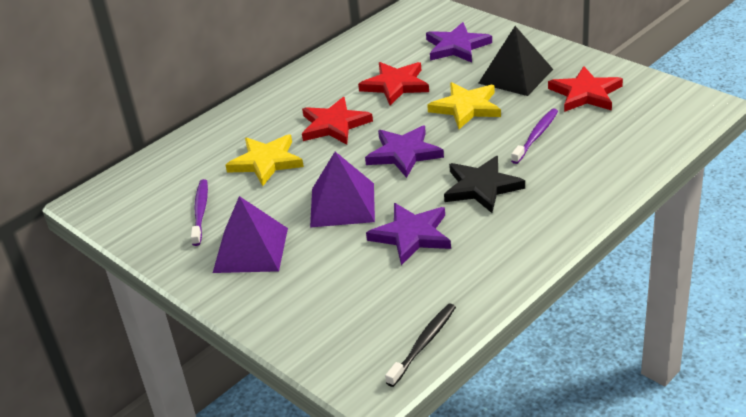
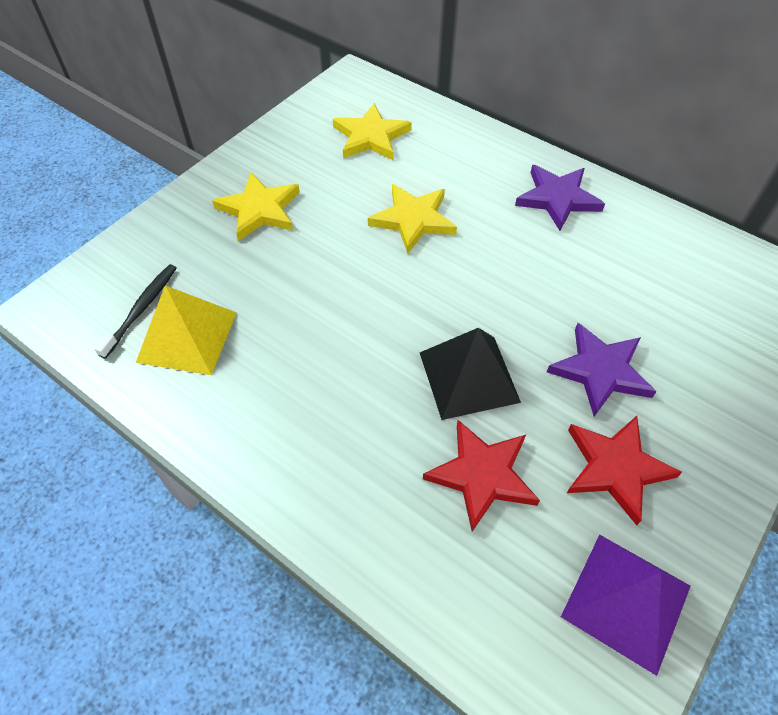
black star: 1 -> 0
purple pyramid: 2 -> 1
purple star: 3 -> 2
purple toothbrush: 2 -> 0
red star: 3 -> 2
yellow pyramid: 0 -> 1
yellow star: 2 -> 3

